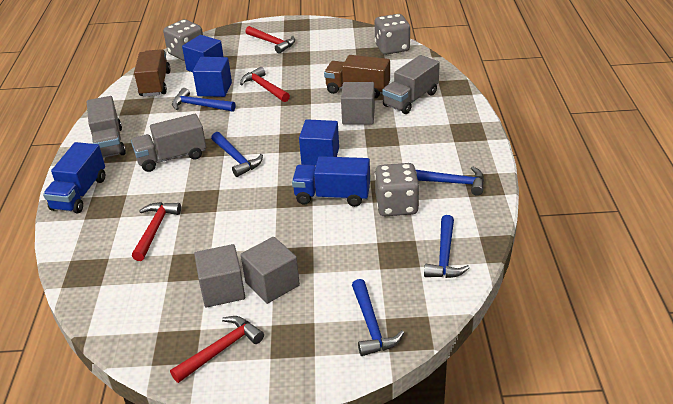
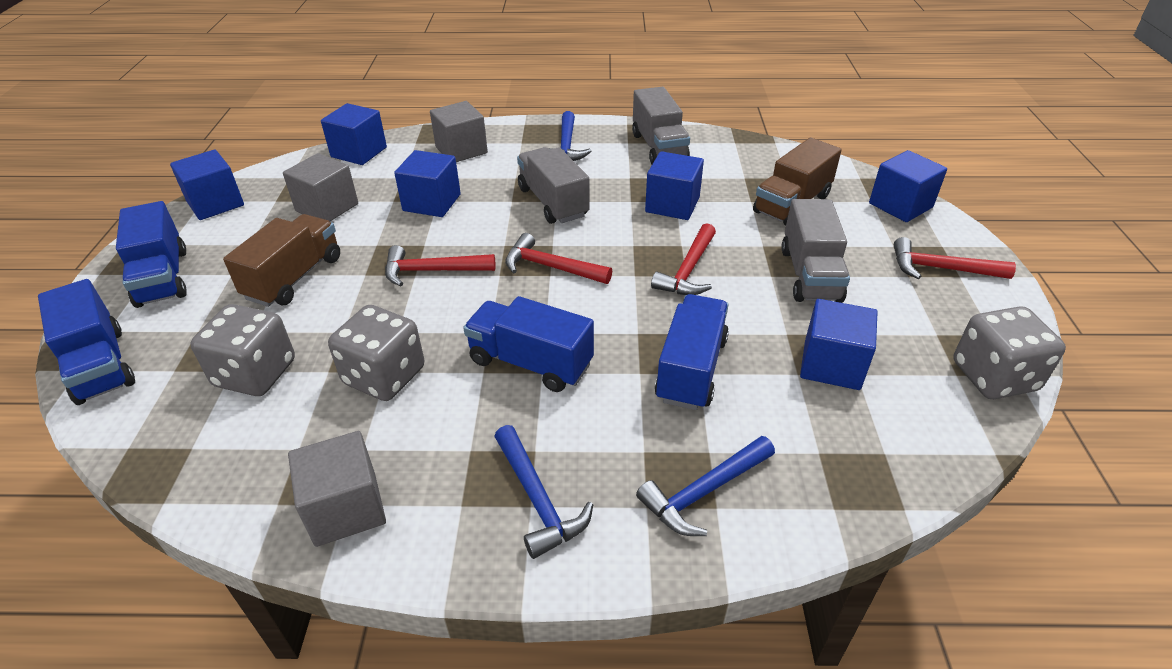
blue cube: 3 -> 6
blue hammer: 5 -> 3
blue truck: 2 -> 4

